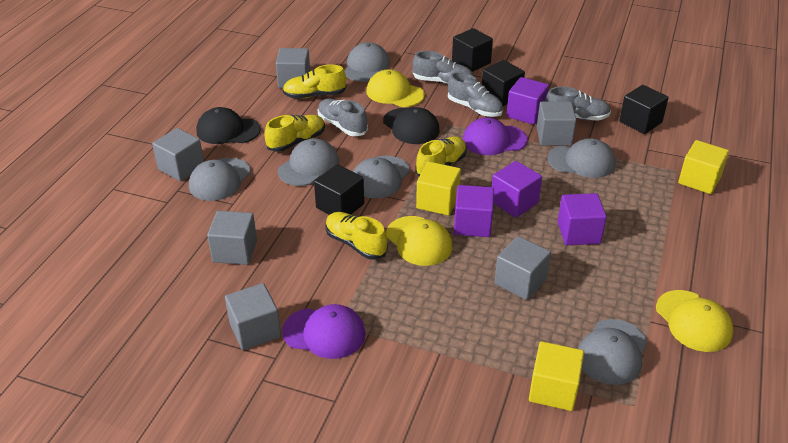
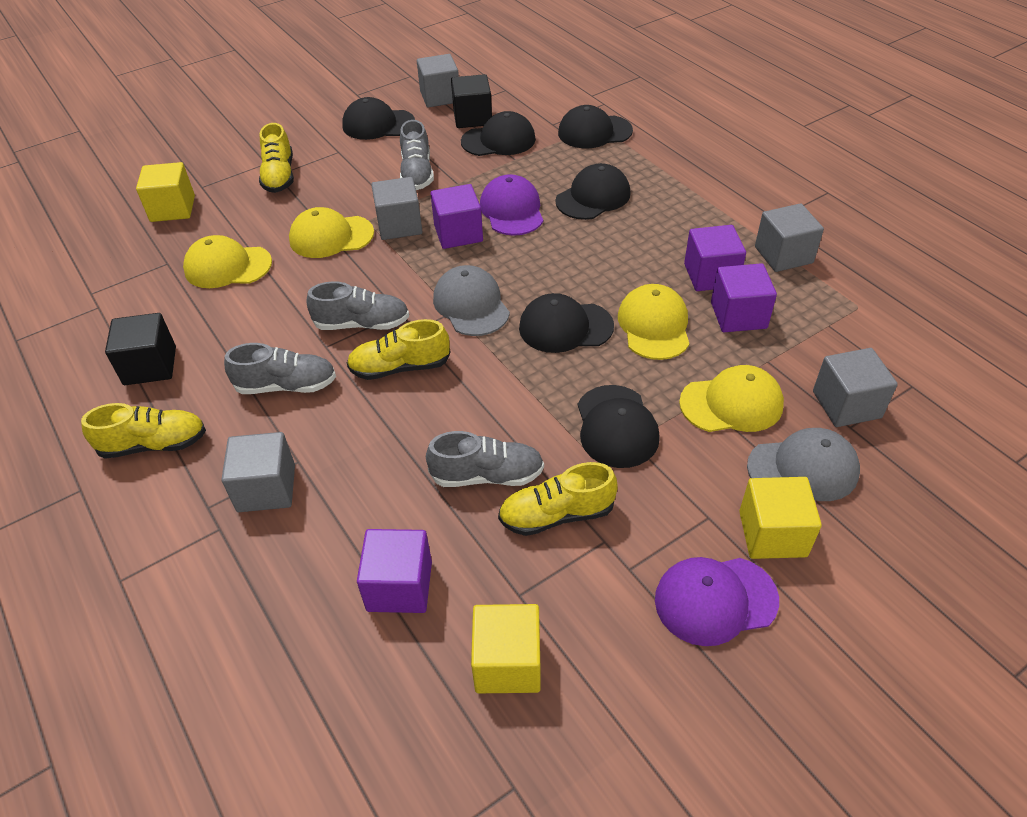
black cap: 2 -> 6
black cube: 4 -> 2
grey cap: 6 -> 2
grey cube: 6 -> 5
yellow cap: 3 -> 4

